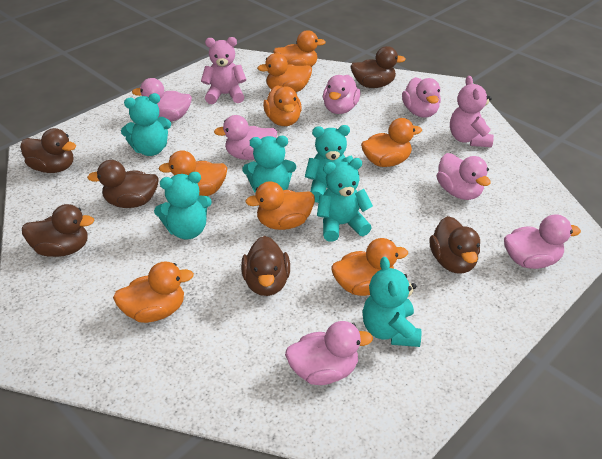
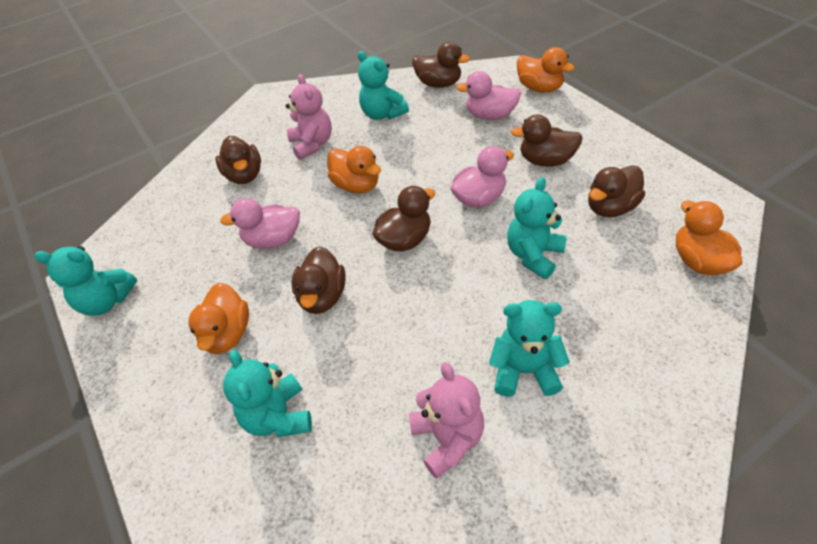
orange duck: 8 -> 4
pink duck: 7 -> 3
turquoise teddy bear: 6 -> 5

